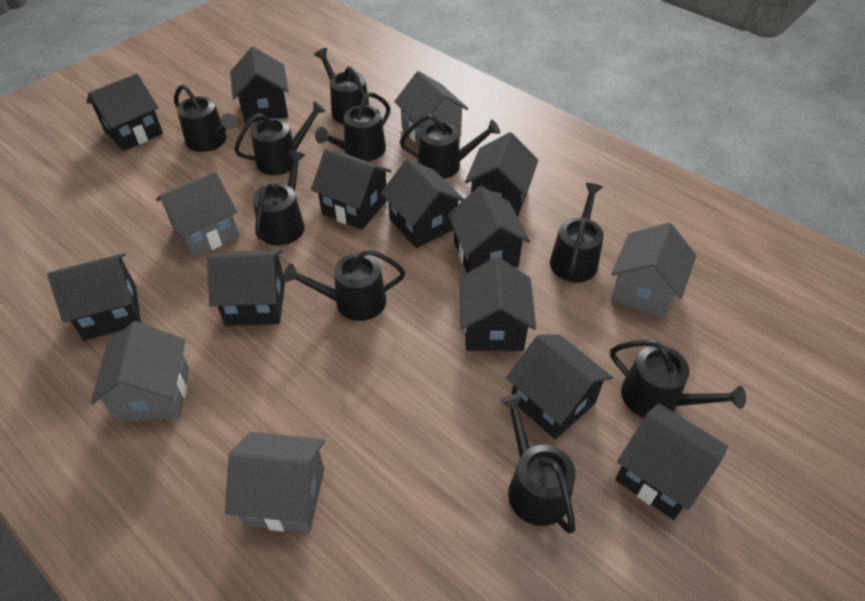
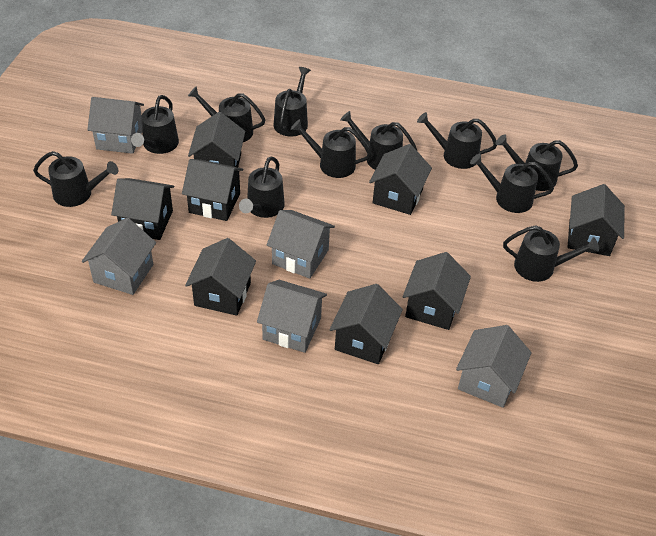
black house: 11 -> 8
black watering can: 10 -> 11

